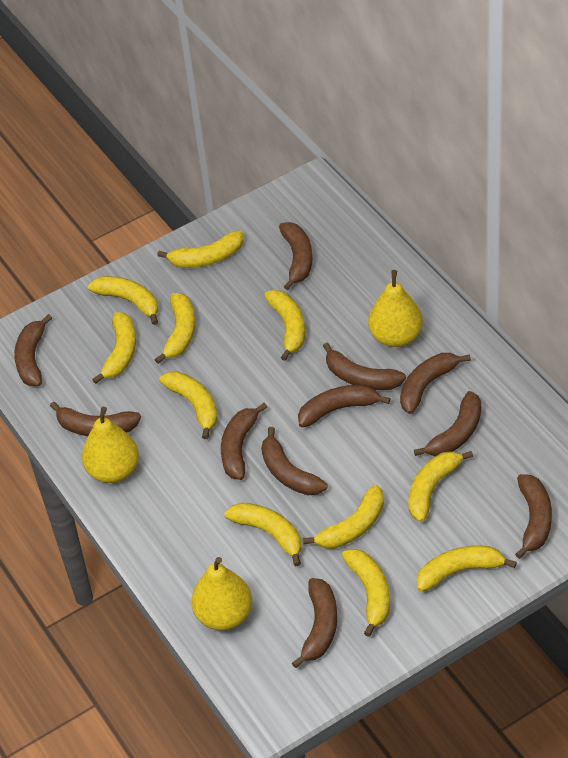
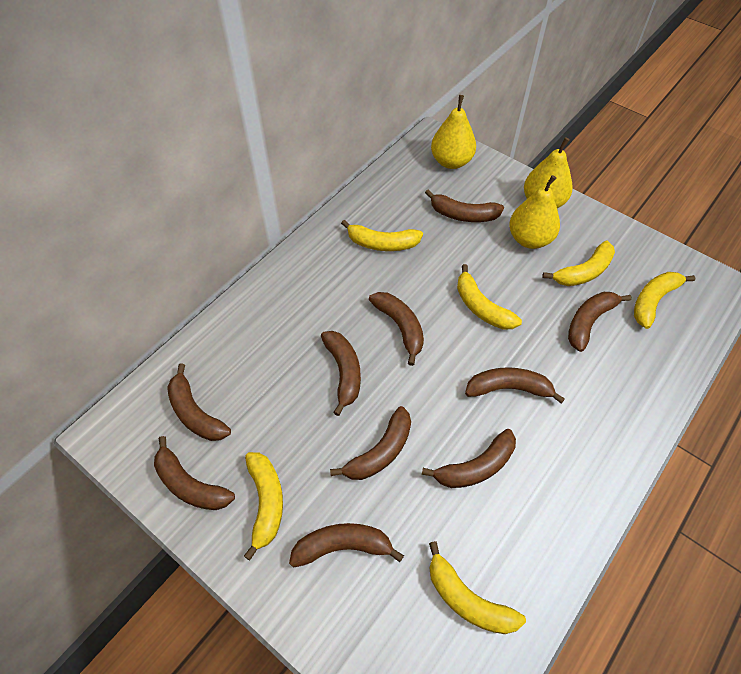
brown banana: 11 -> 10
yellow banana: 11 -> 6

